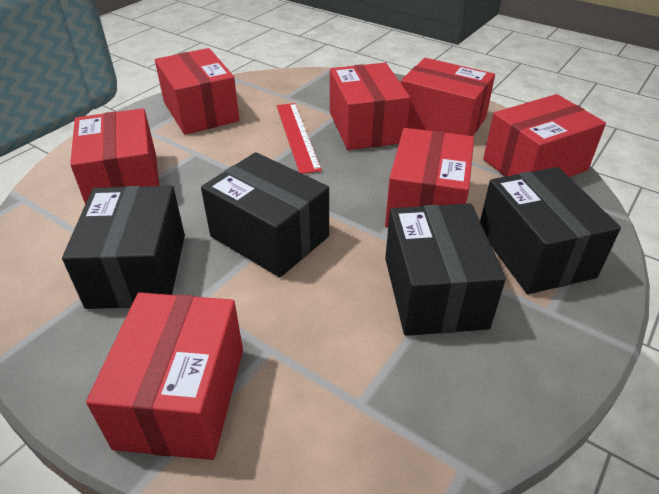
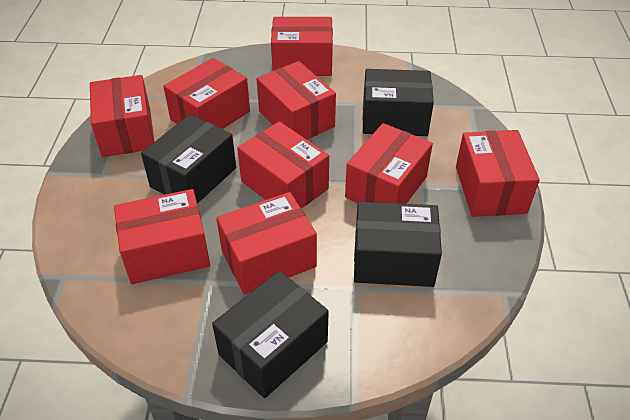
red box: 7 -> 9
red ruler: 1 -> 0

